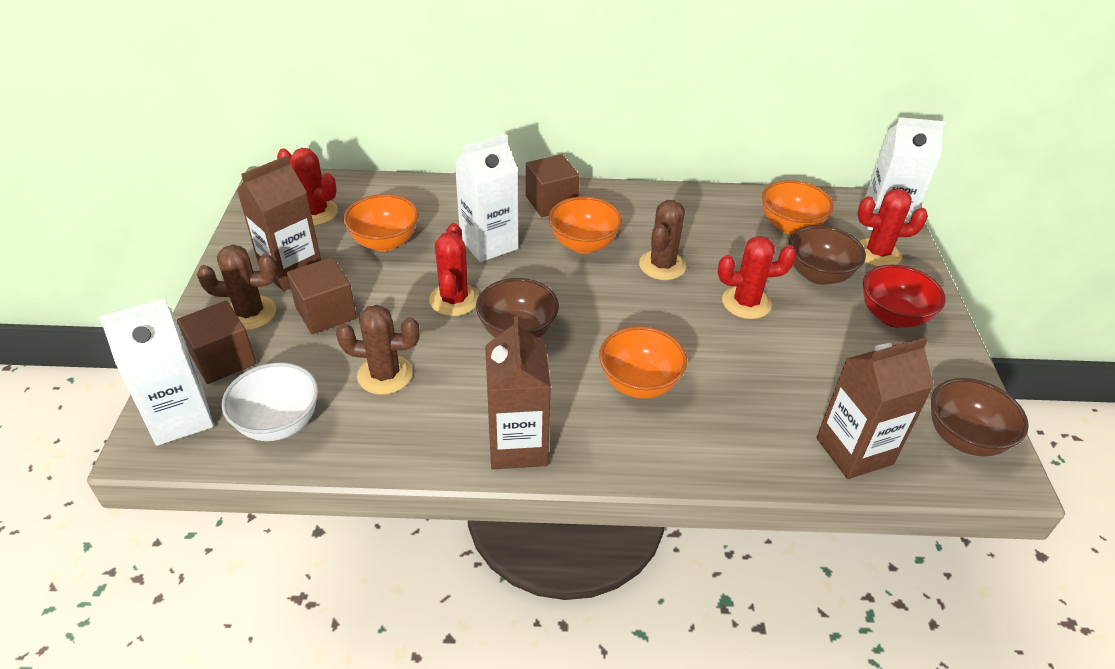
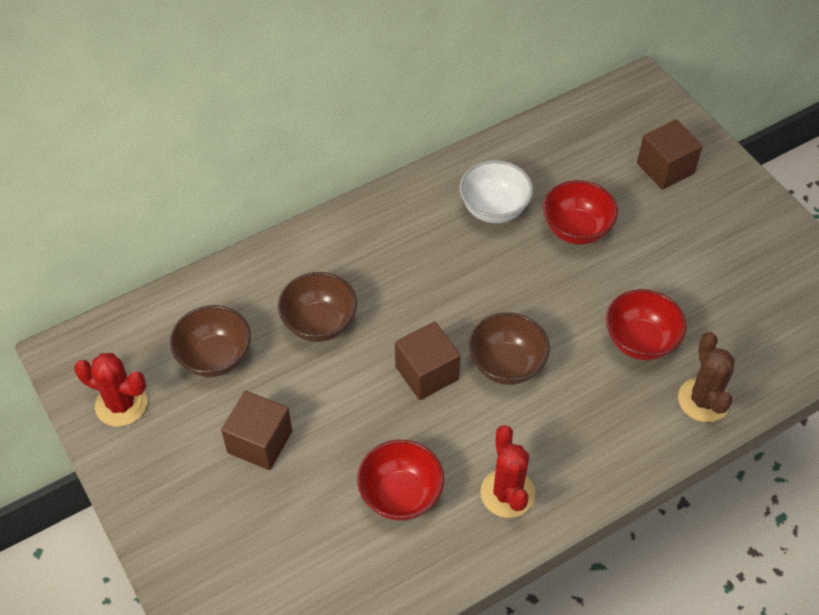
brown cactus: 3 -> 1
brown carton: 3 -> 0
orange bowl: 4 -> 0
red bowl: 1 -> 3
red cactus: 4 -> 2
white carton: 3 -> 0

